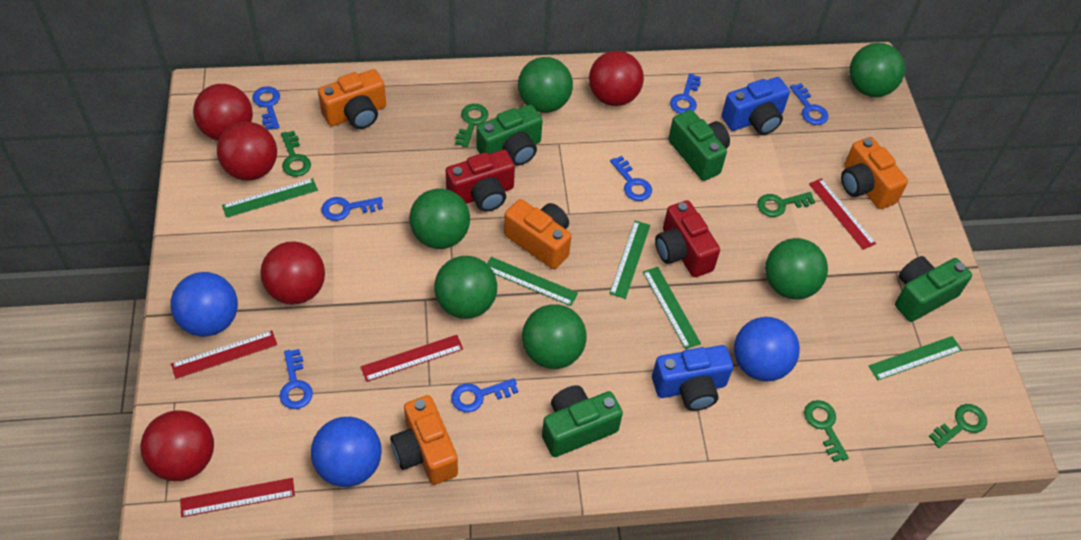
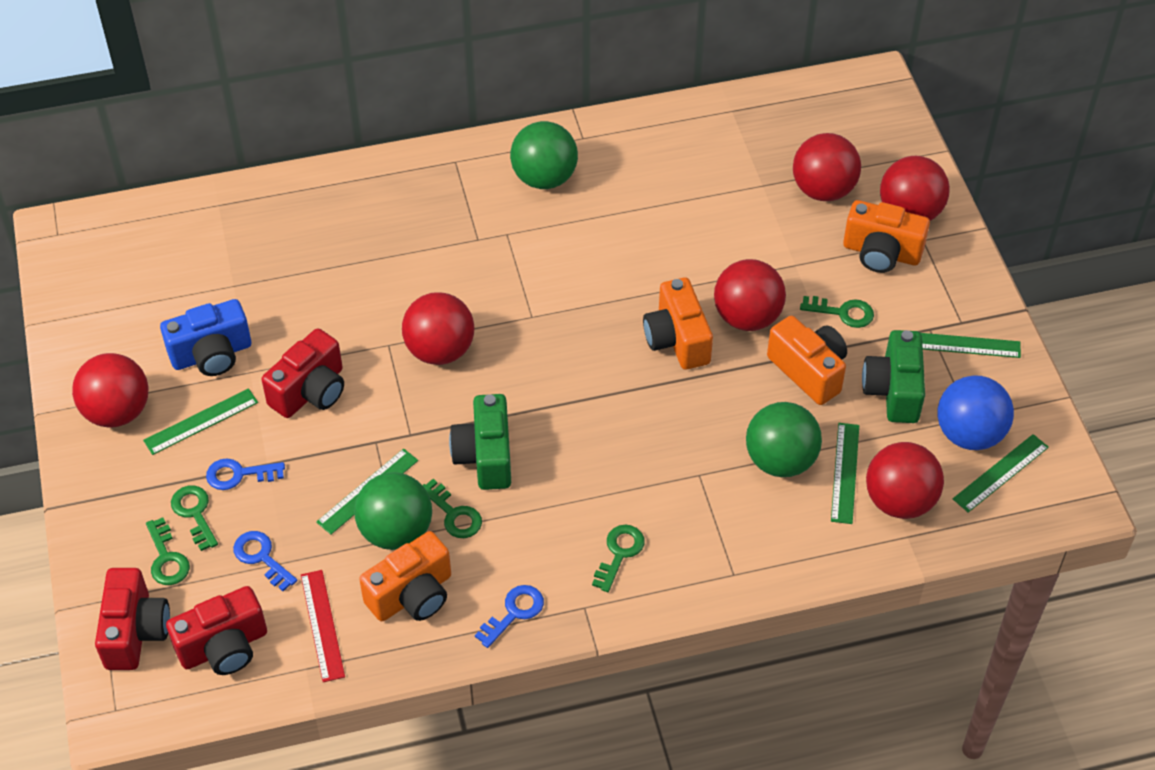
blue ball: 3 -> 1
blue camera: 2 -> 1
blue key: 7 -> 3
green ball: 6 -> 3
green camera: 4 -> 2
red ball: 5 -> 6
red camera: 2 -> 3
red ruler: 4 -> 1

